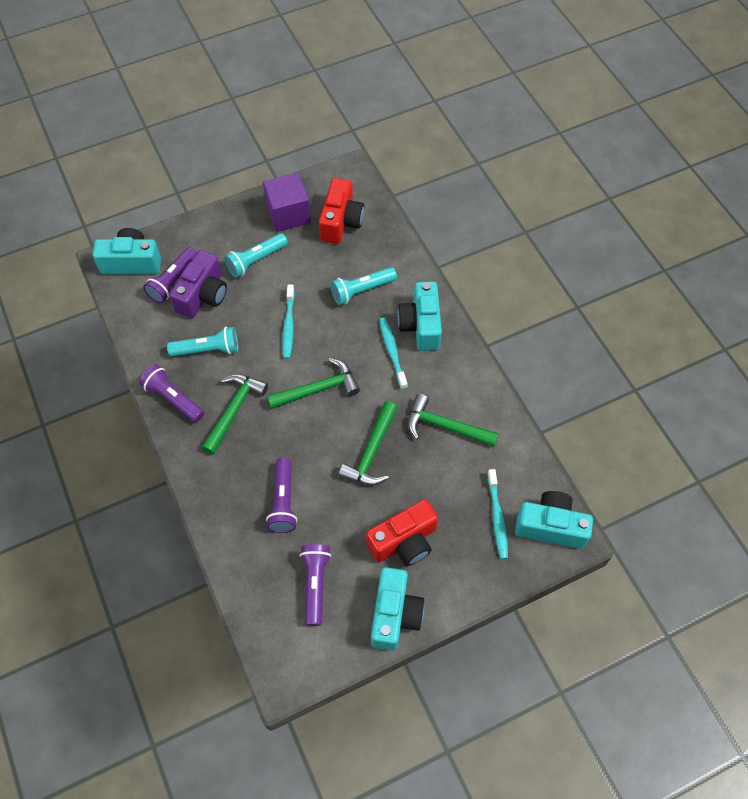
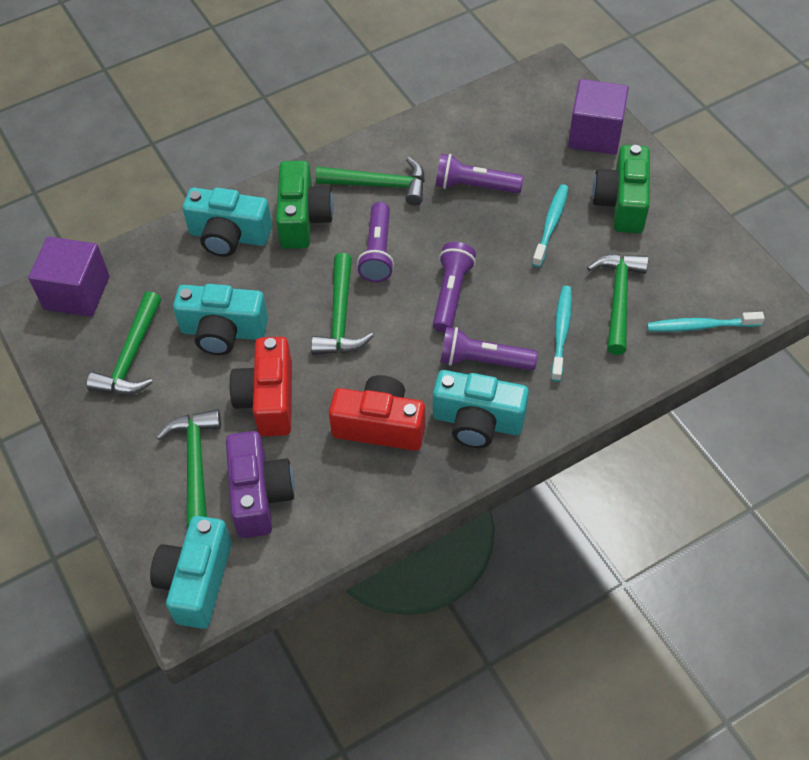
green camera: 0 -> 2
green hammer: 4 -> 5
purple cube: 1 -> 2
turquoise flashlight: 3 -> 0

